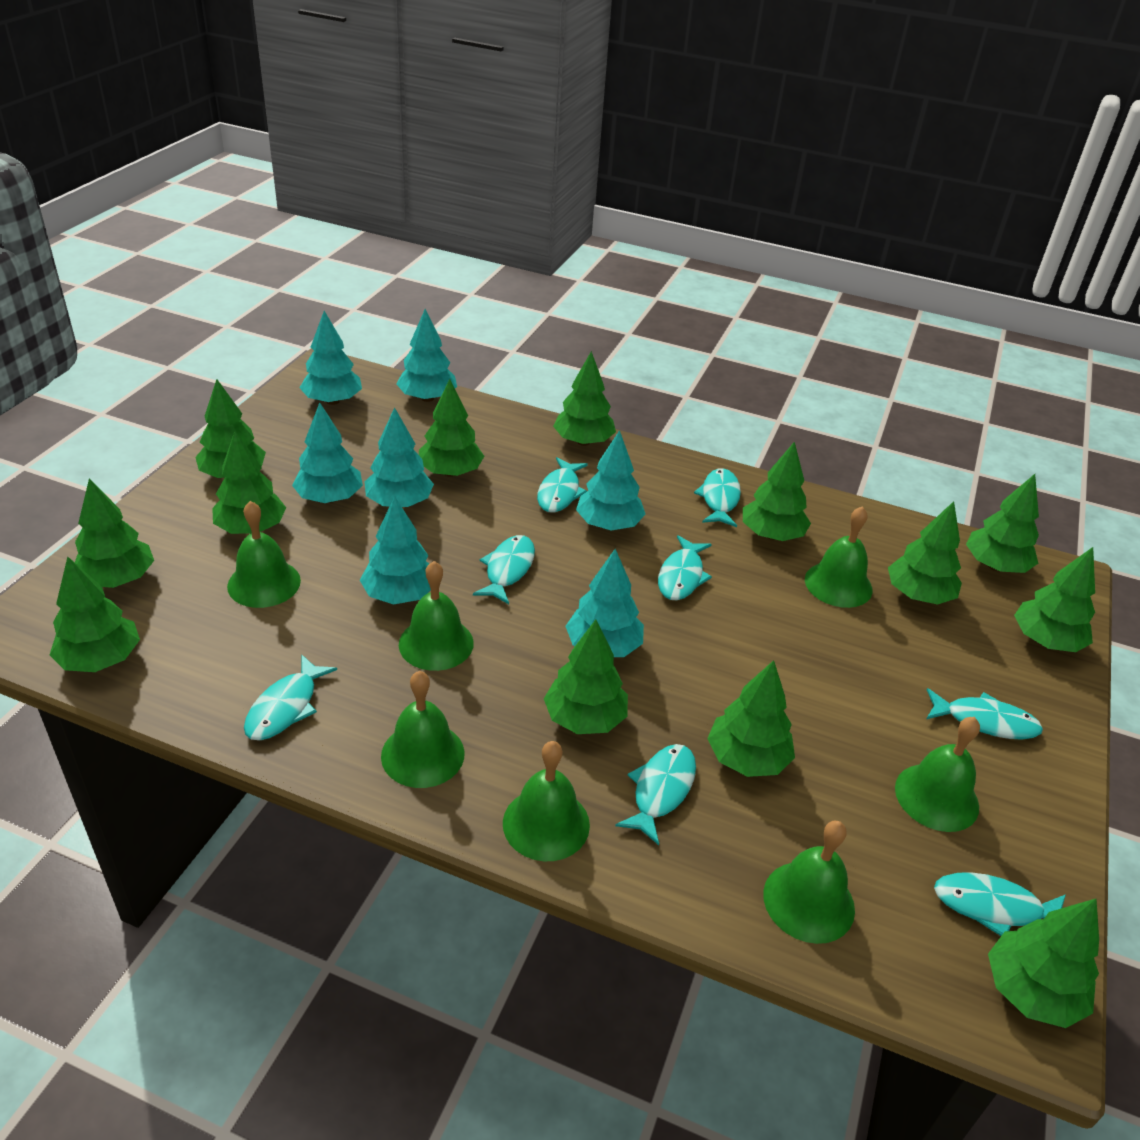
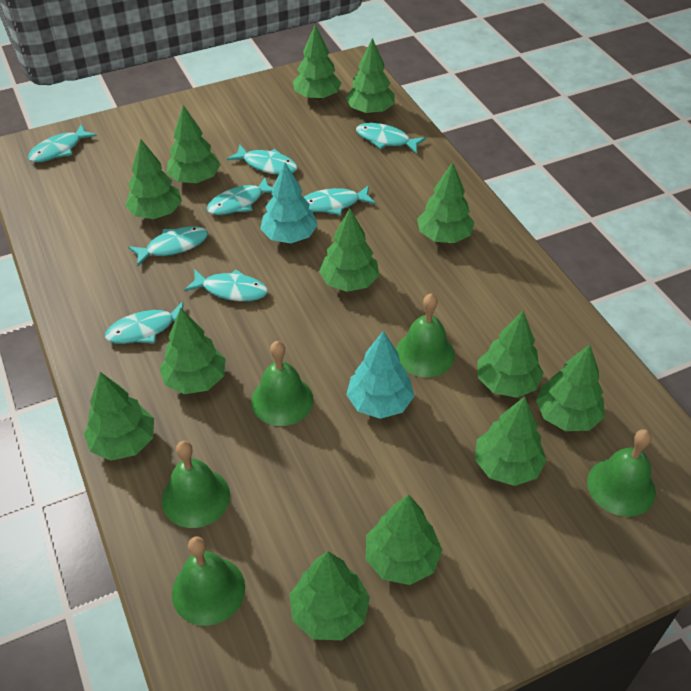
green bell: 7 -> 5
turquoise tree: 7 -> 2

